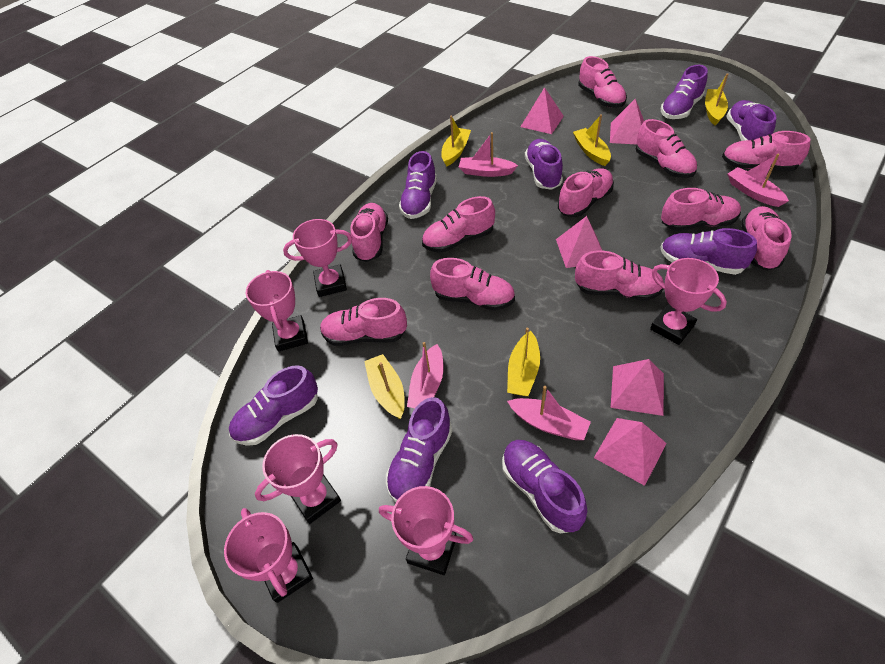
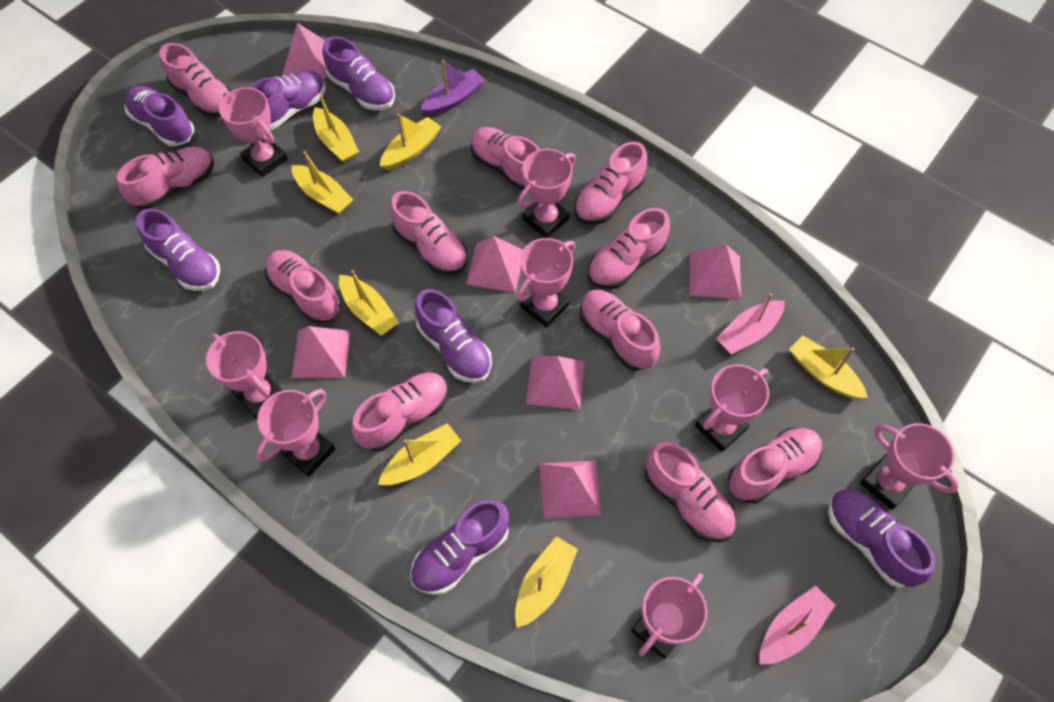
pink boat: 4 -> 2
pink pyramid: 5 -> 6
pink trophy: 6 -> 8
purple boat: 0 -> 1
purple shoe: 8 -> 7
yellow boat: 5 -> 7

